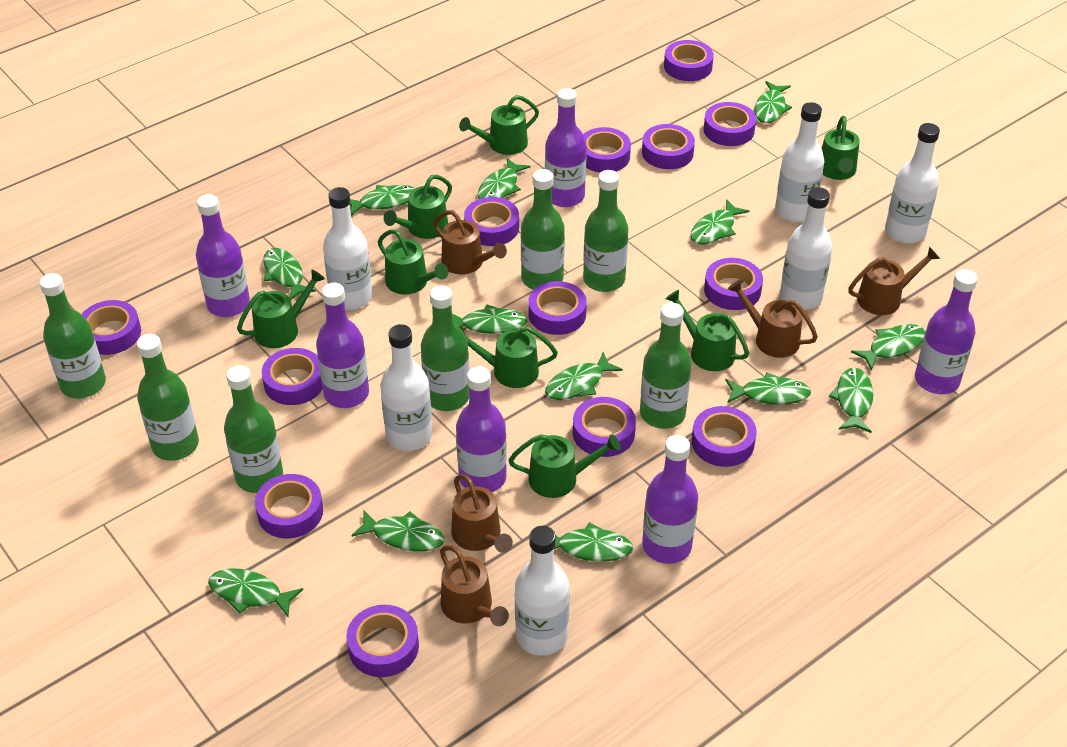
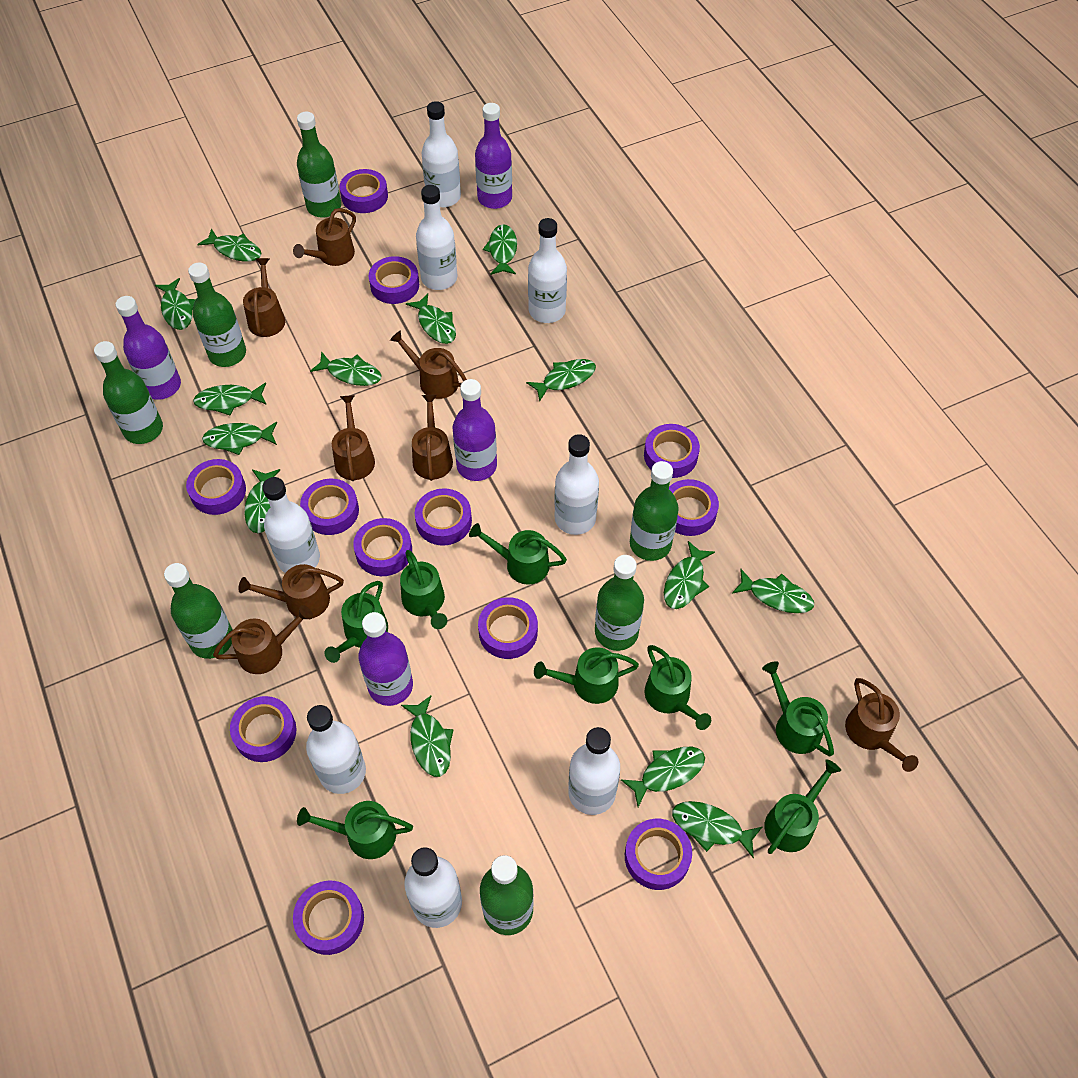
brown watering can: 5 -> 8
green fish: 13 -> 14
purple bottle: 6 -> 4
purple tape: 13 -> 12
white bottle: 6 -> 8

